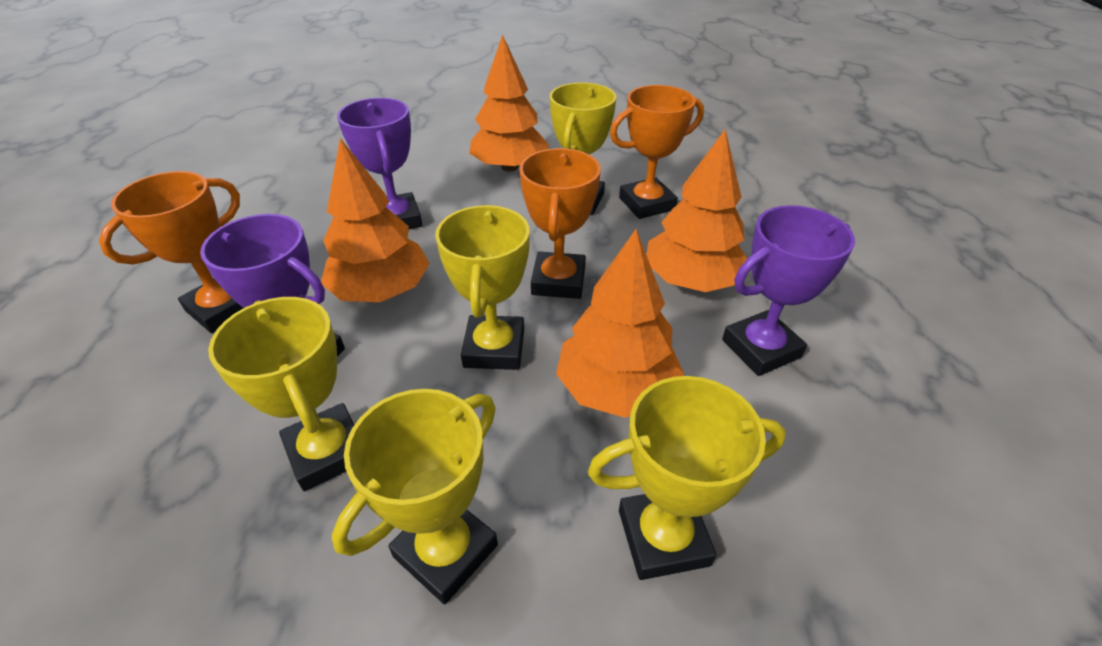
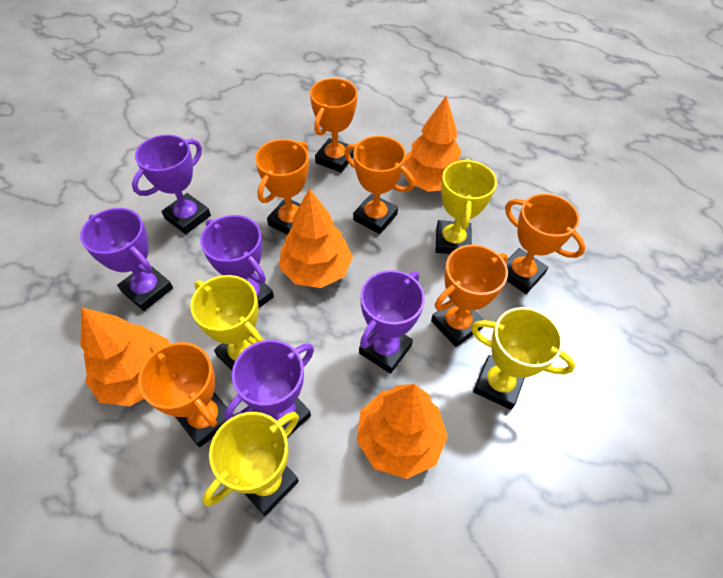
orange trophy: 3 -> 6
purple trophy: 3 -> 5
yellow trophy: 5 -> 4

